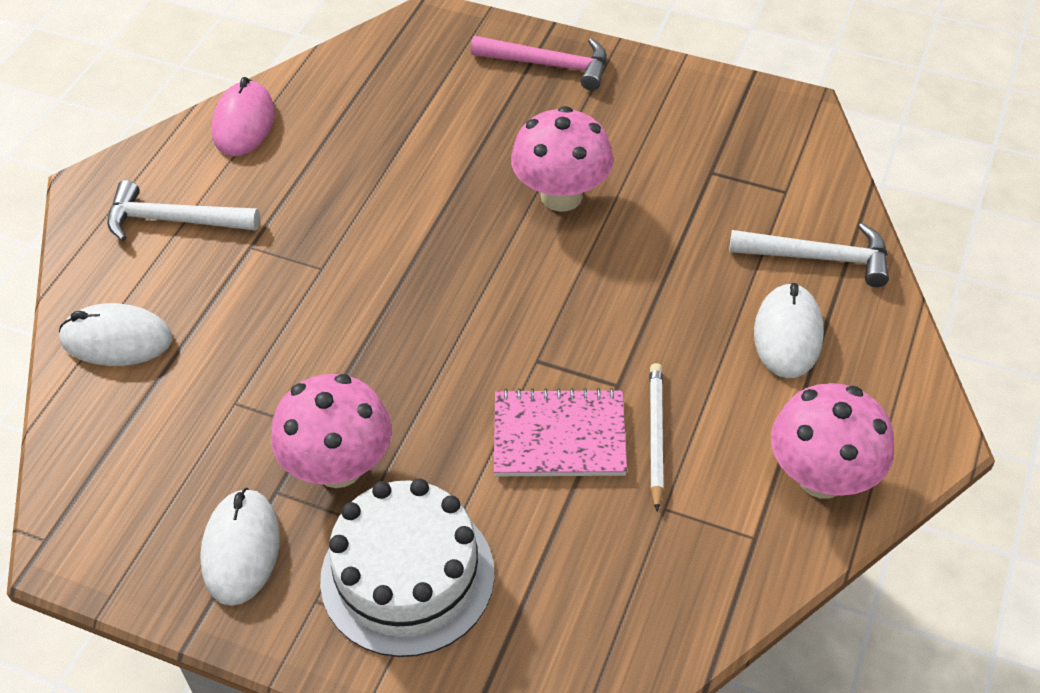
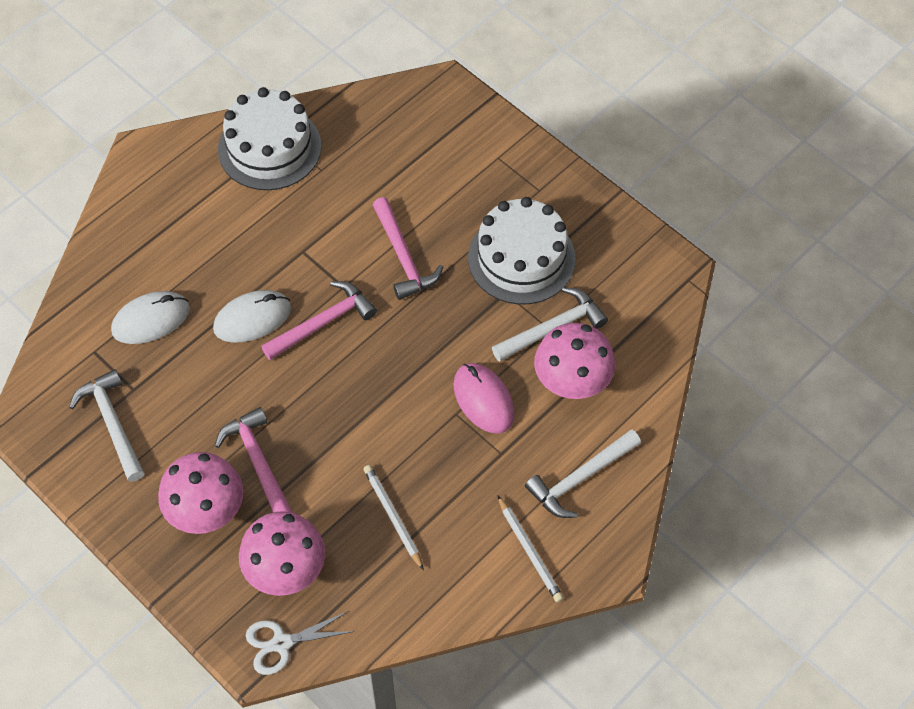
pink hammer: 1 -> 3
pink notebook: 1 -> 0
white cake: 1 -> 2
white hammer: 2 -> 3
white mouse: 3 -> 2
white pencil: 1 -> 2
white scissors: 0 -> 1

